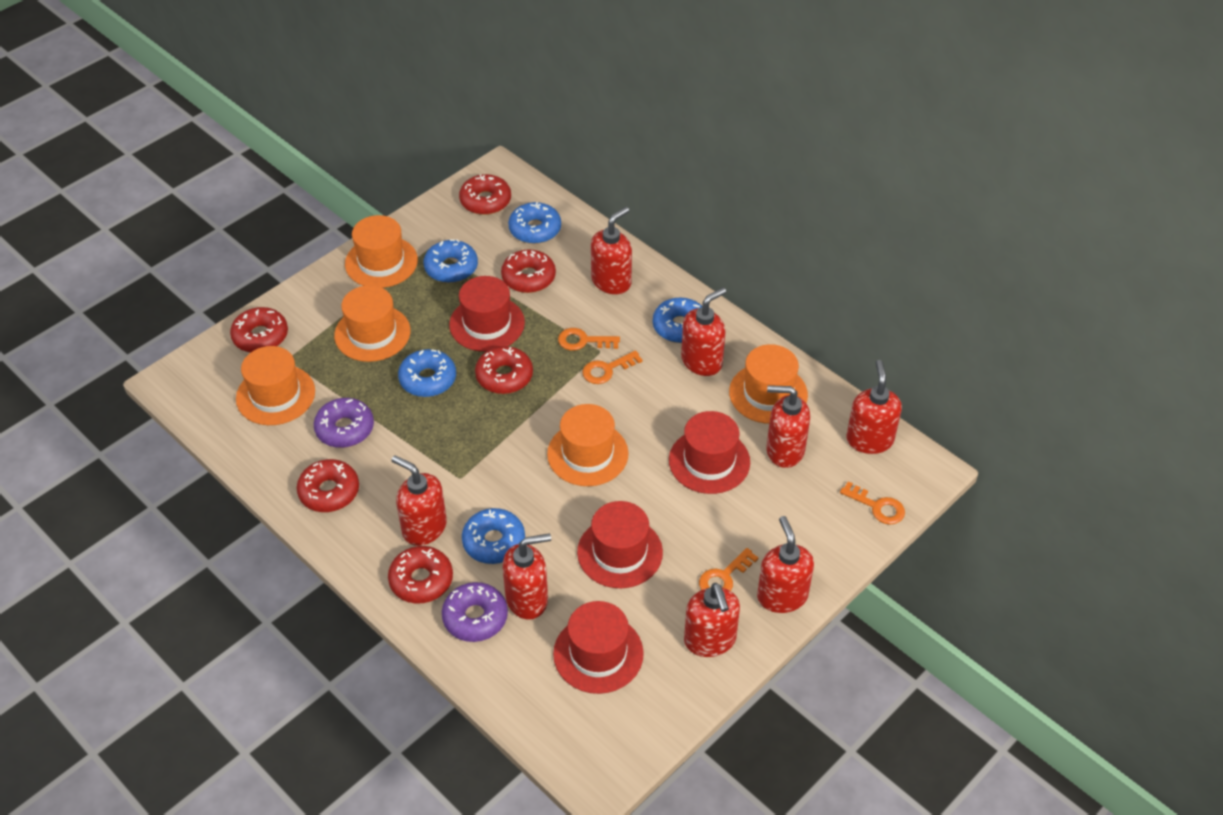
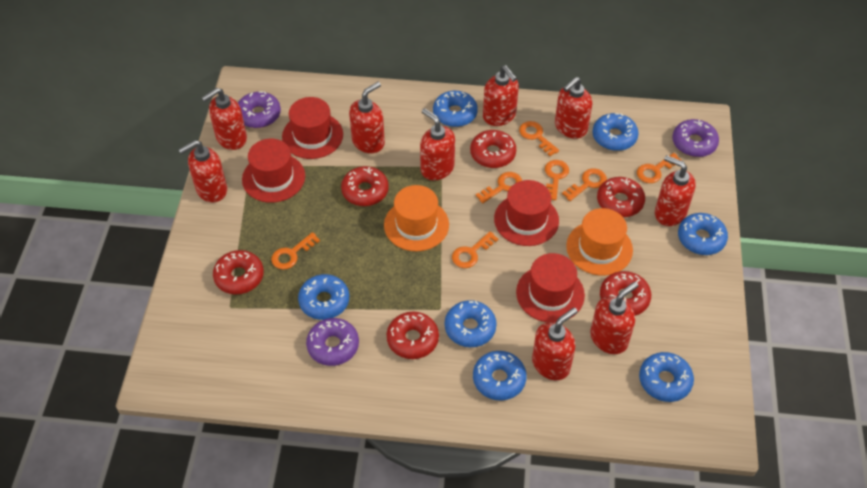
blue donut: 5 -> 7
orange hat: 5 -> 2
orange key: 4 -> 7
purple donut: 2 -> 3
red soap dispenser: 8 -> 9

